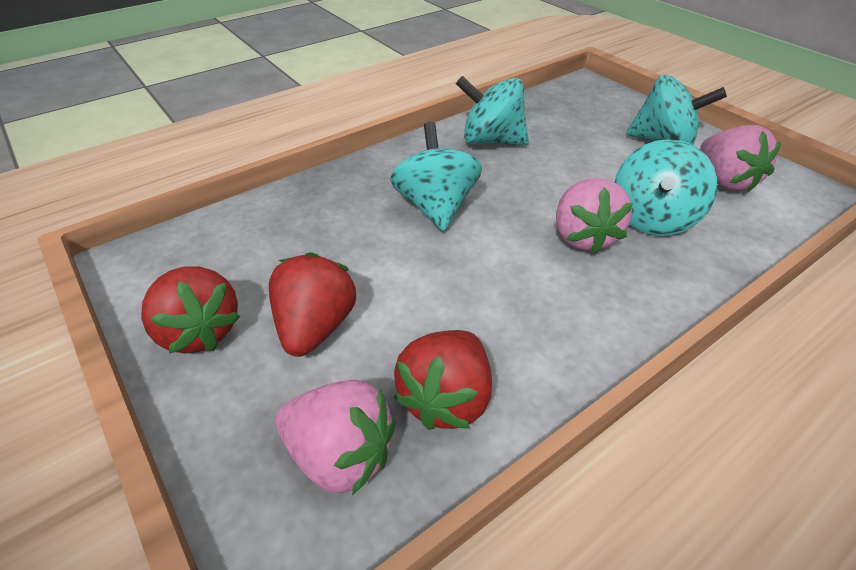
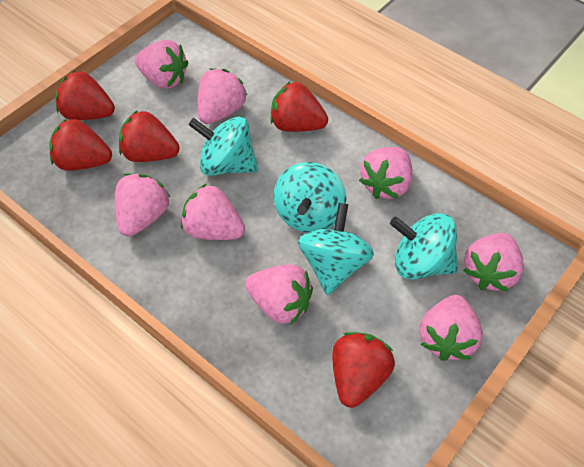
pink strawberry: 3 -> 8
red strawberry: 3 -> 5

